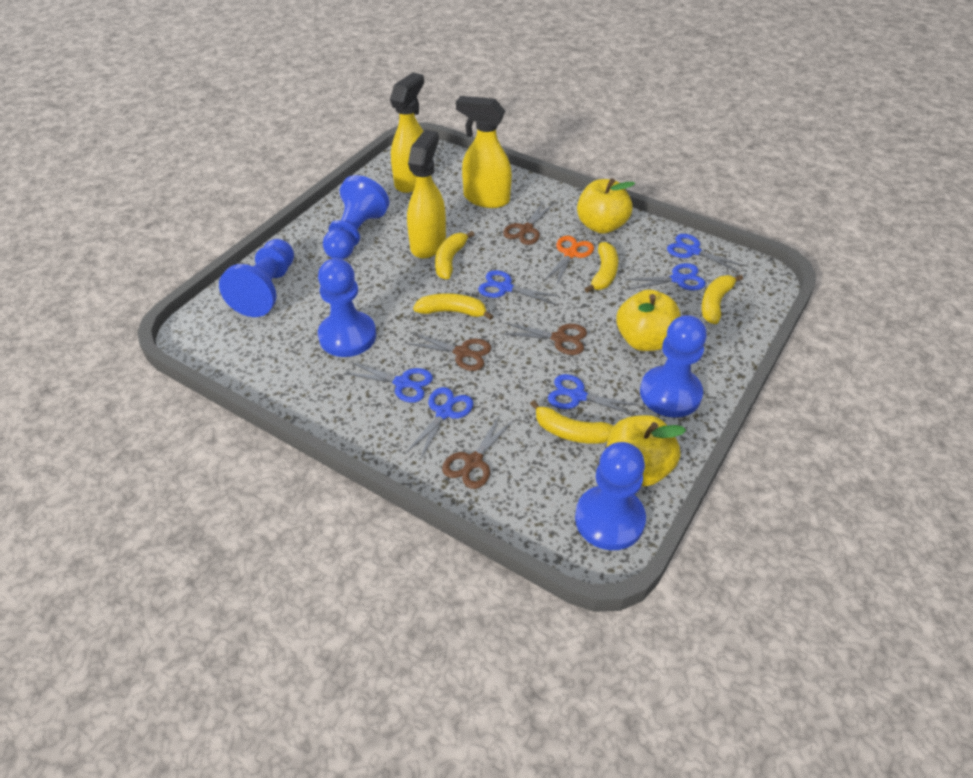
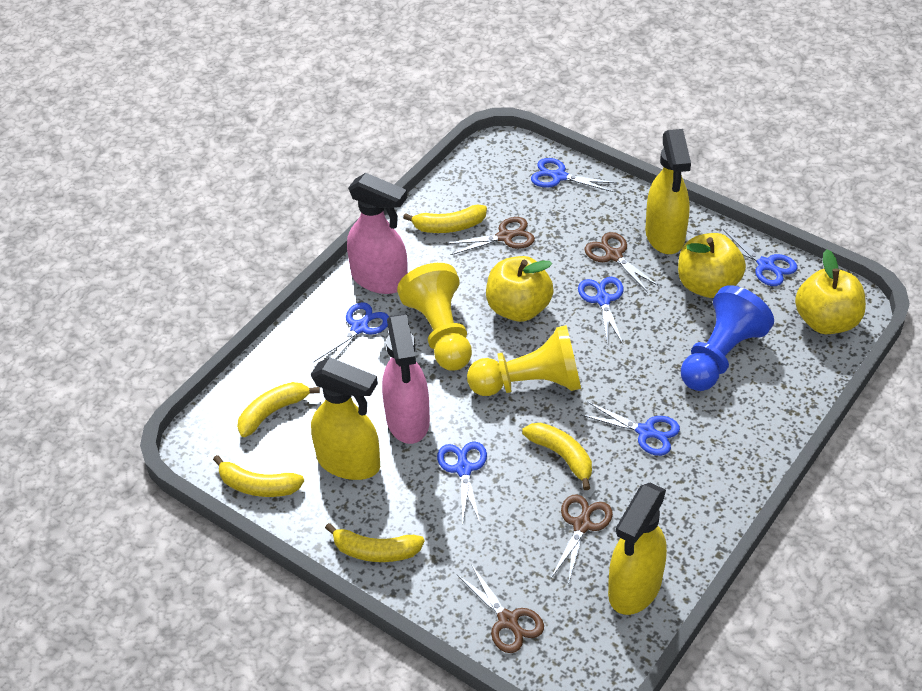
blue pawn: 5 -> 1
orange scissors: 1 -> 0
pink spray bottle: 0 -> 2
yellow pawn: 0 -> 2

